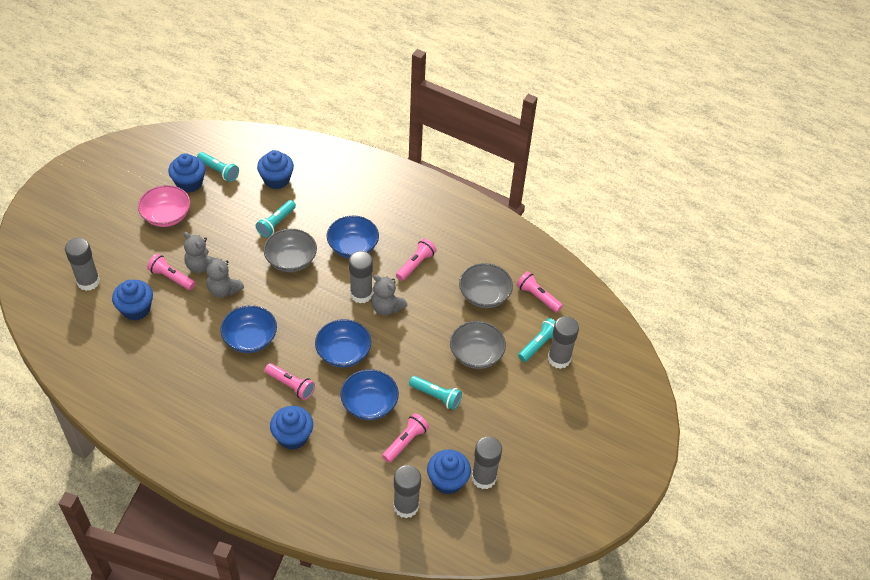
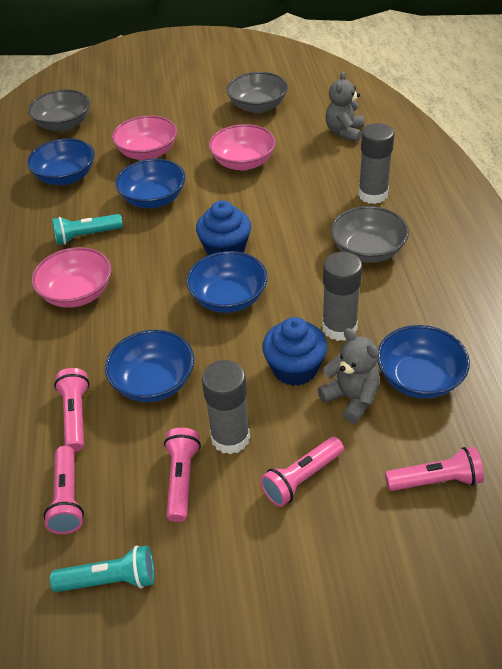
blue bowl: 4 -> 5
blue cupcake: 5 -> 2
grey glue stick: 5 -> 3
grey teddy bear: 3 -> 2
pink bowl: 1 -> 3
turquoise flashlight: 4 -> 2

